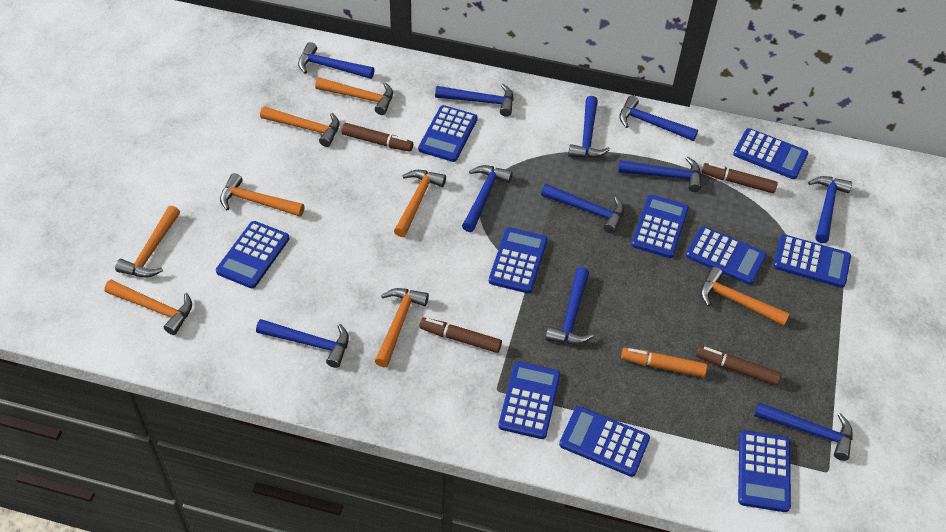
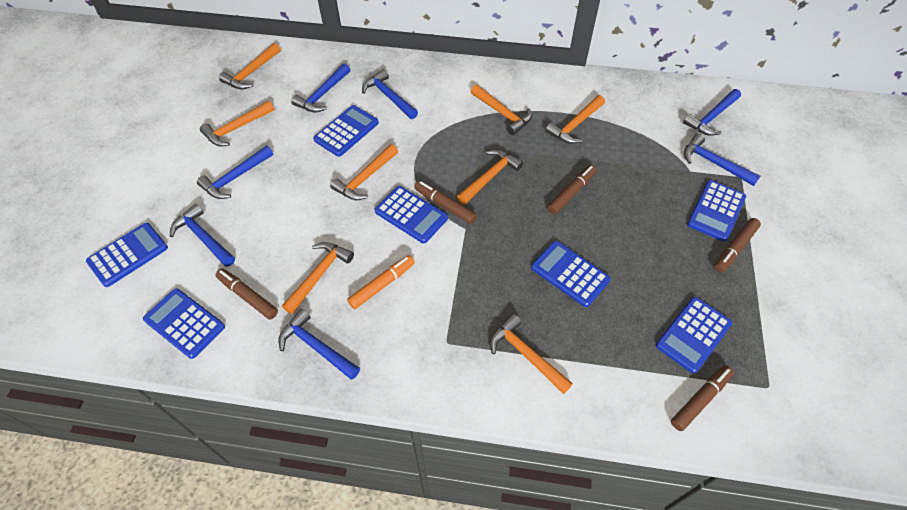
blue calculator: 10 -> 7
blue hammer: 11 -> 7
brown marker: 4 -> 5

